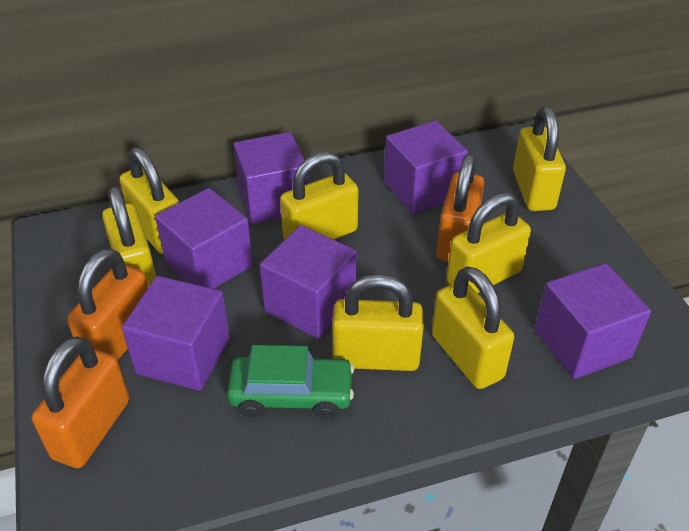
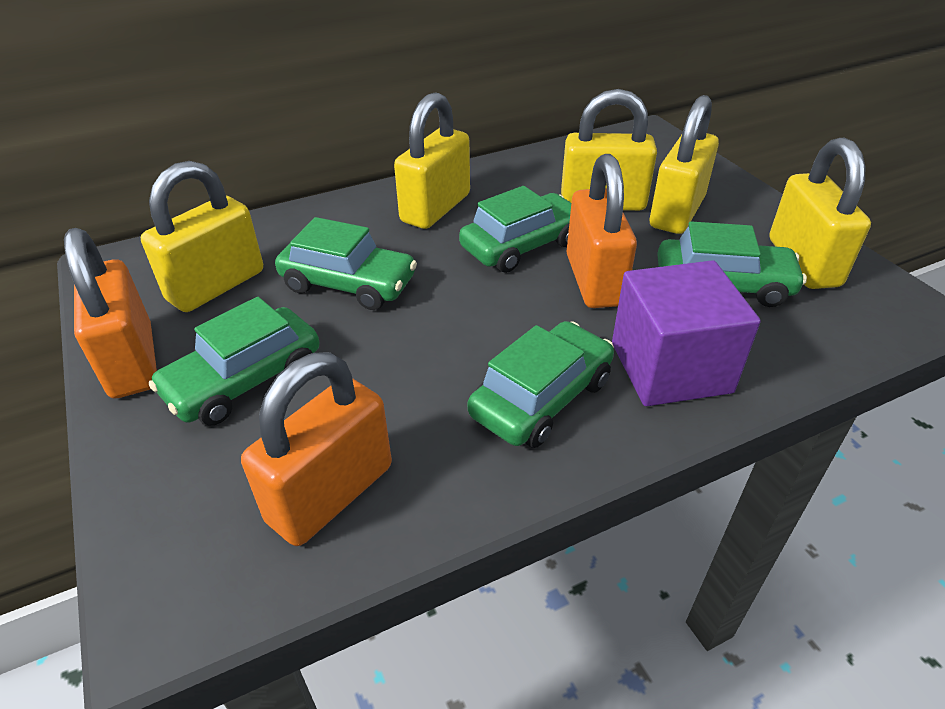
green car: 1 -> 5
purple cube: 6 -> 1
yellow padlock: 7 -> 5

